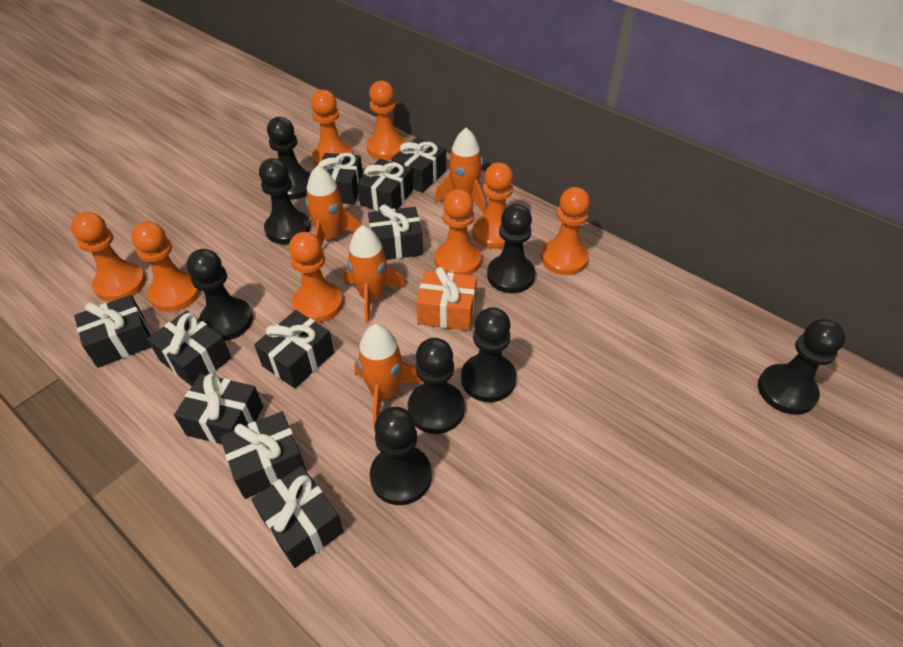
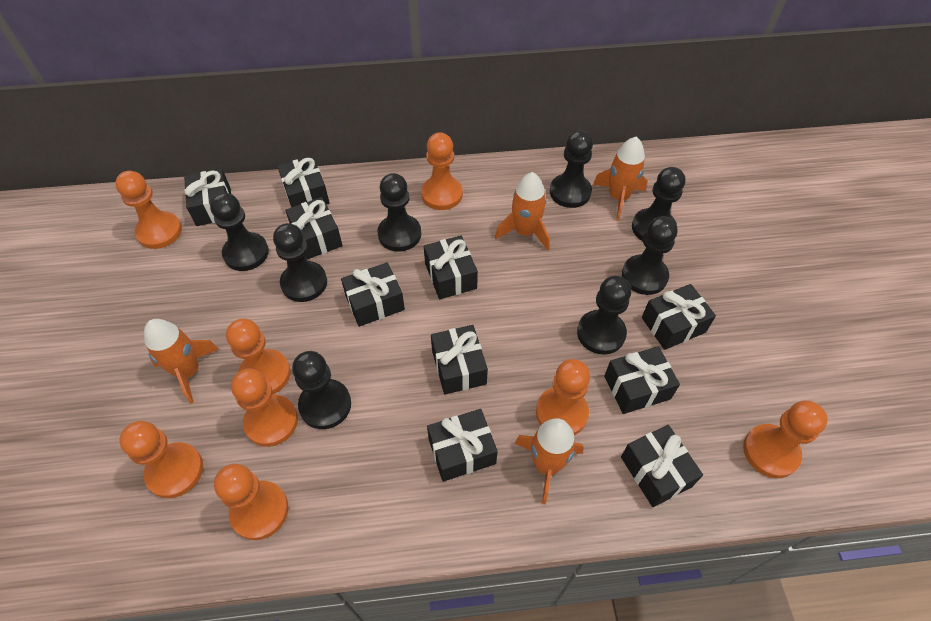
orange gift: 1 -> 0

